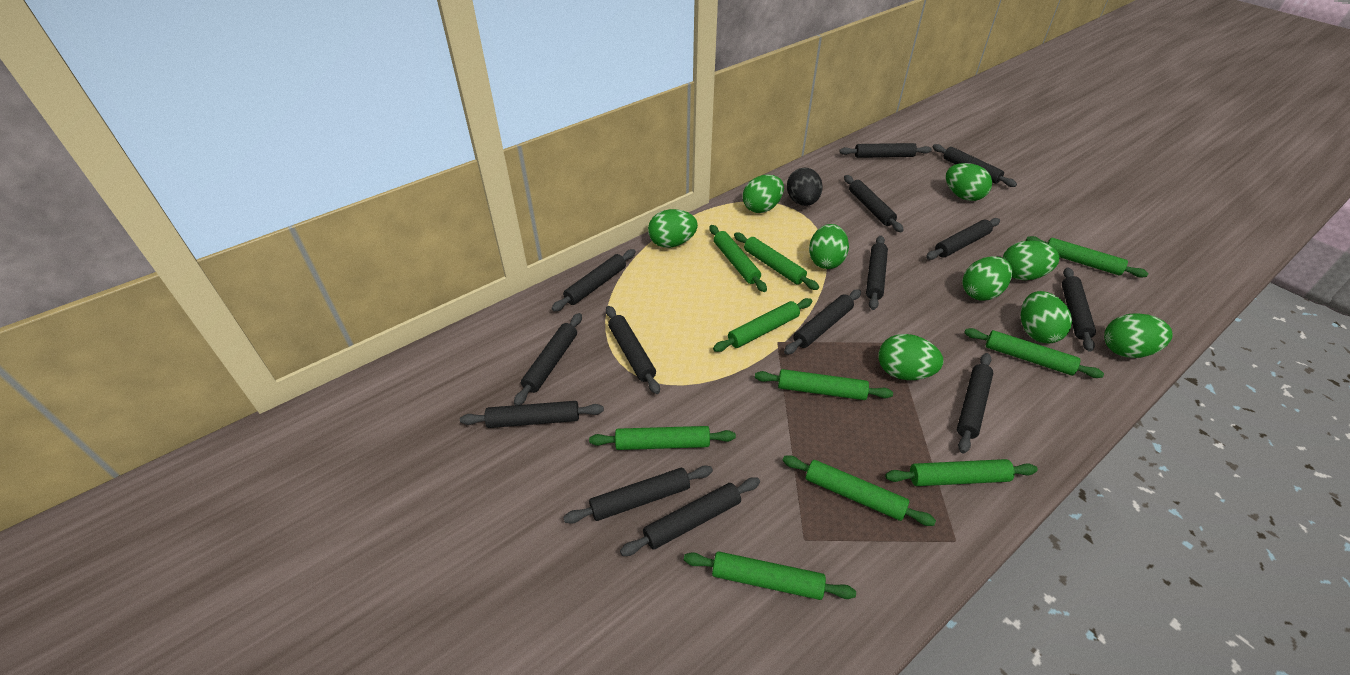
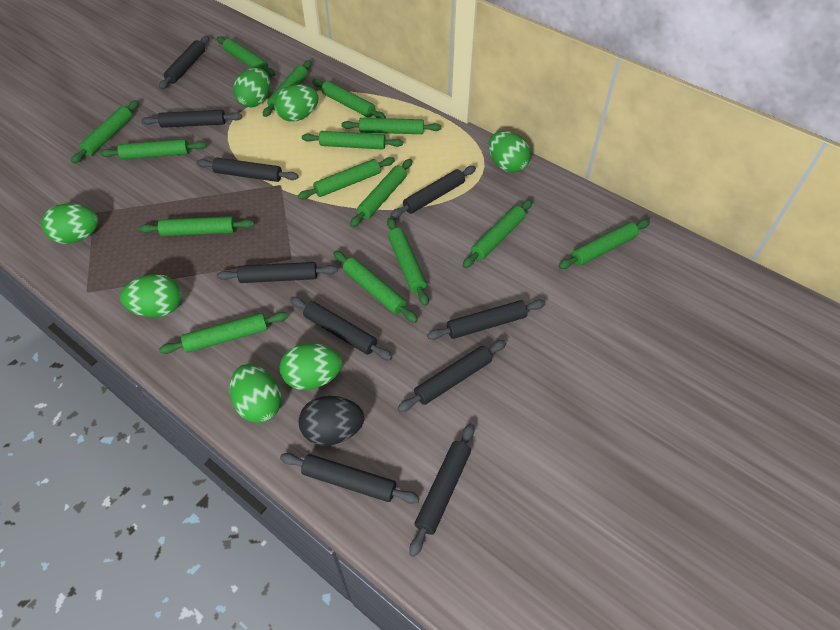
black rolling pin: 14 -> 10
green egg: 9 -> 7
green rolling pin: 10 -> 15

